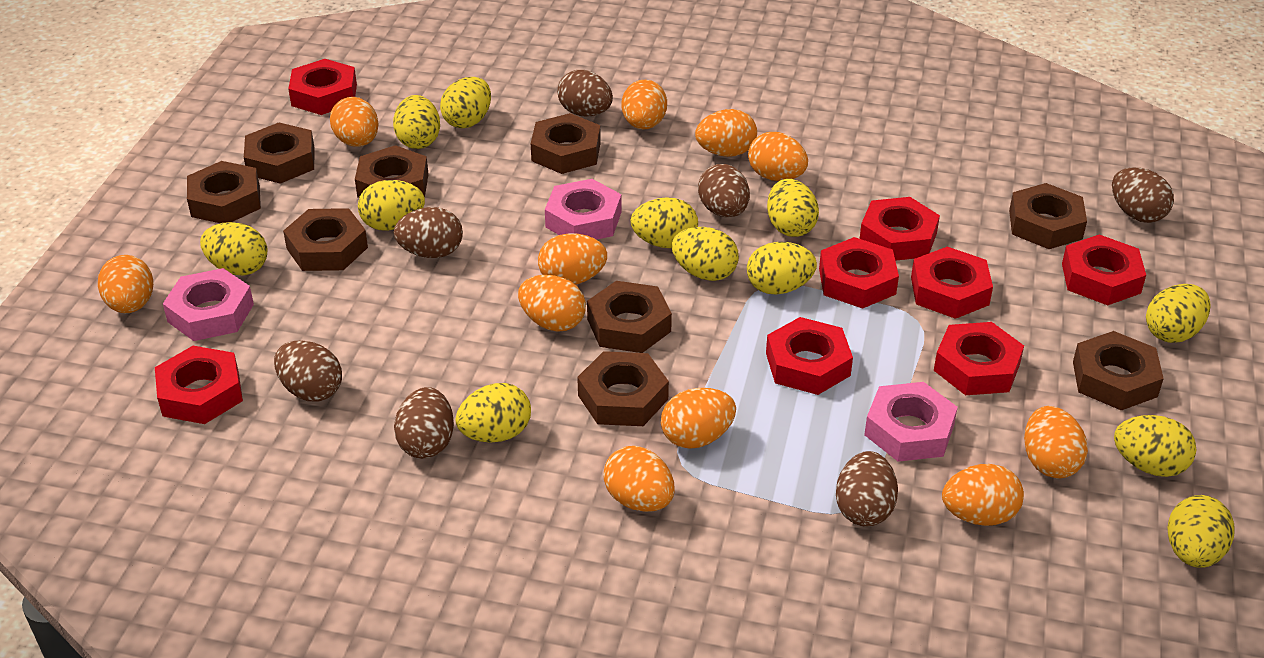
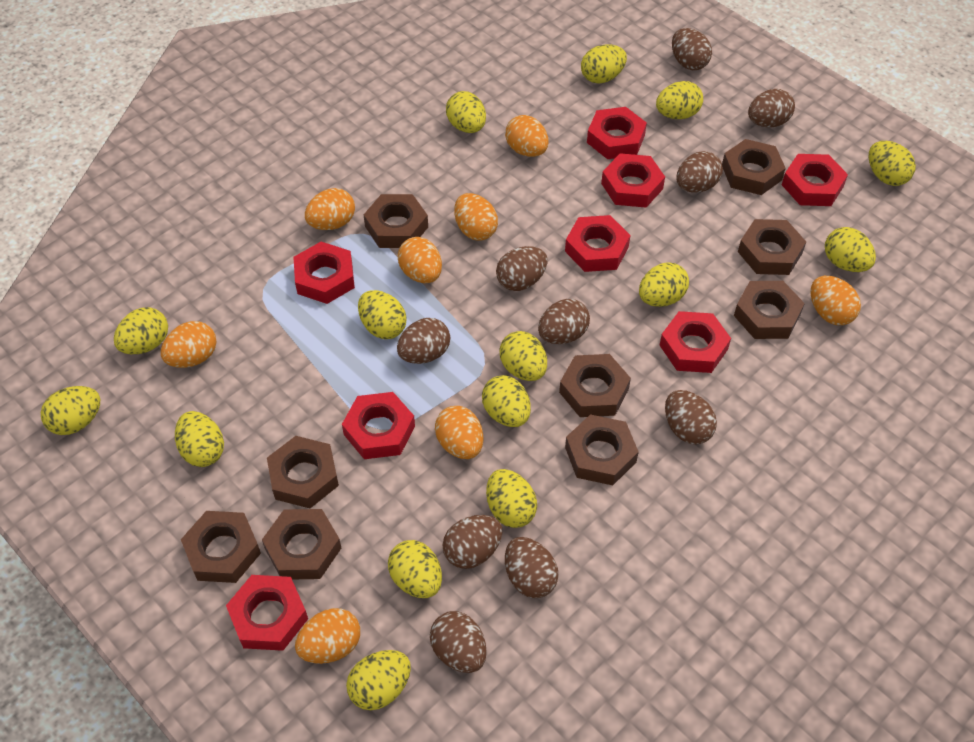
brown egg: 7 -> 10
orange egg: 11 -> 8
pink nut: 3 -> 0
yellow egg: 12 -> 15

